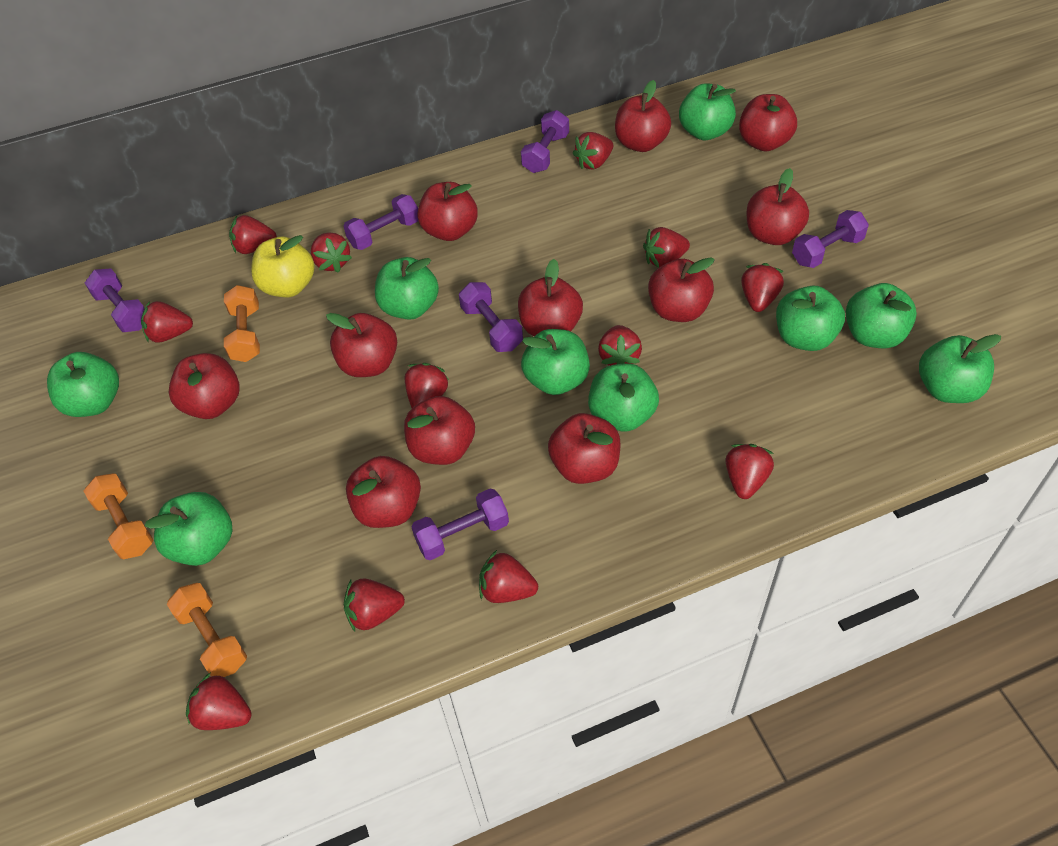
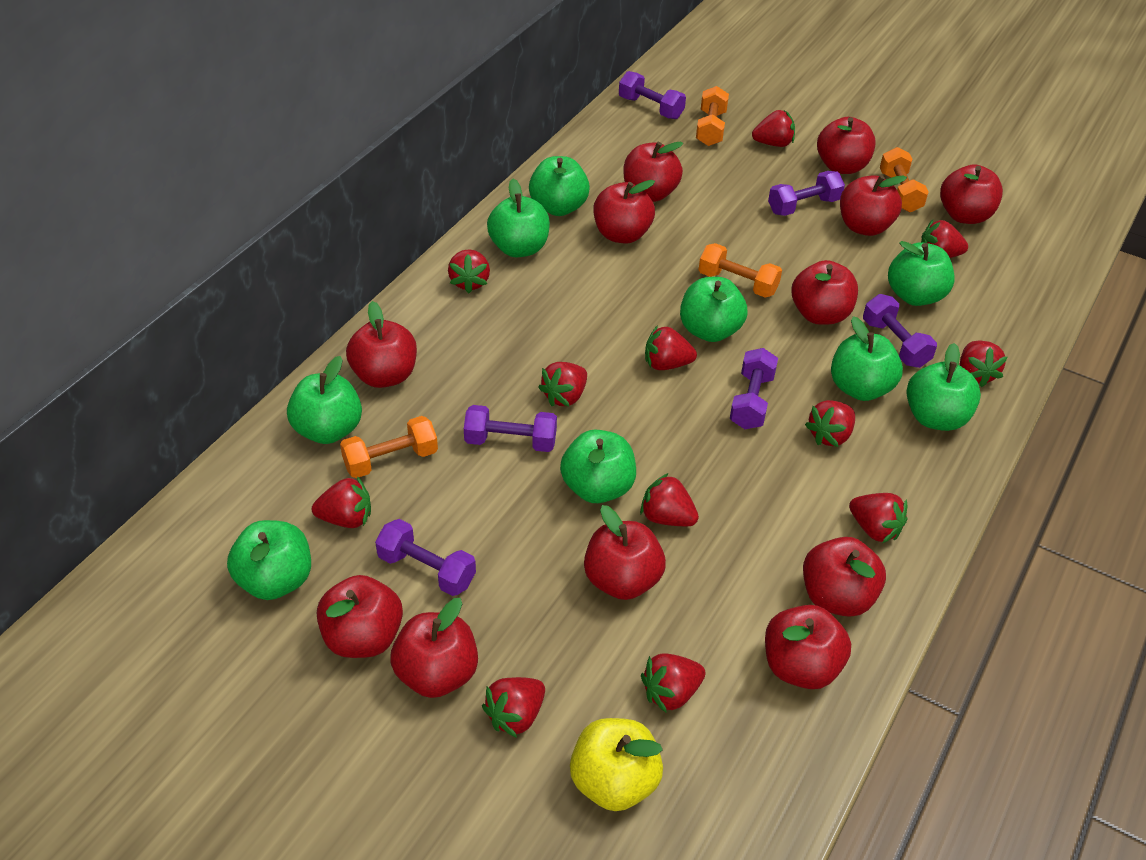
orange dumbbell: 3 -> 4
red apple: 11 -> 12

